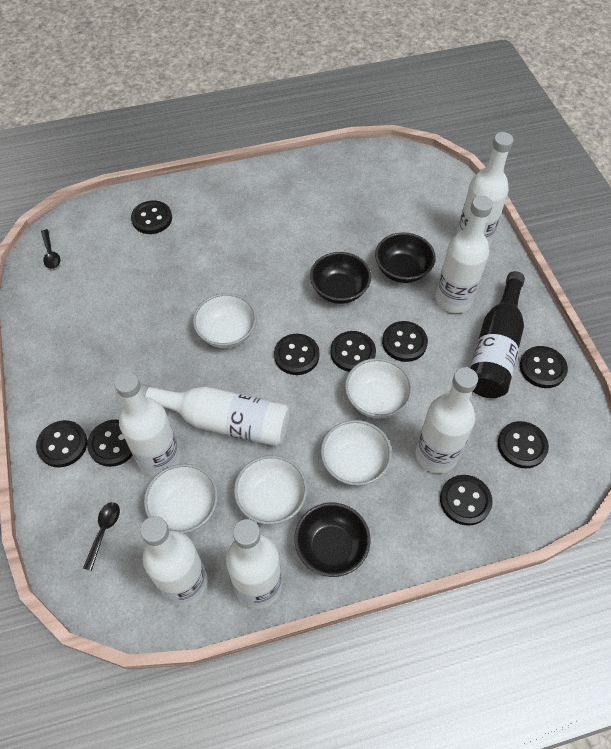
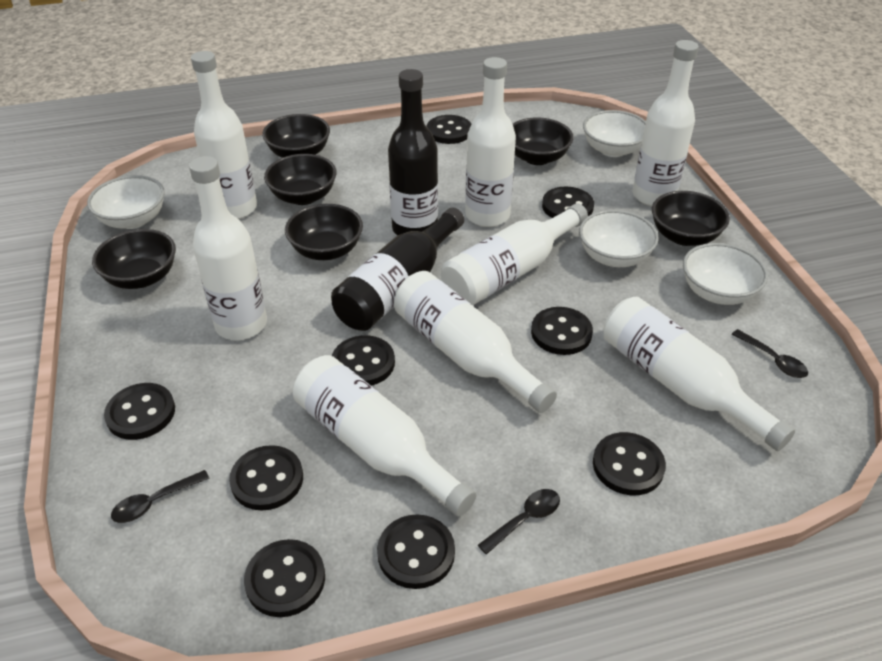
black bottle: 1 -> 2
black bowl: 3 -> 6
black spoon: 2 -> 3
white bottle: 7 -> 8
white bowl: 5 -> 4

